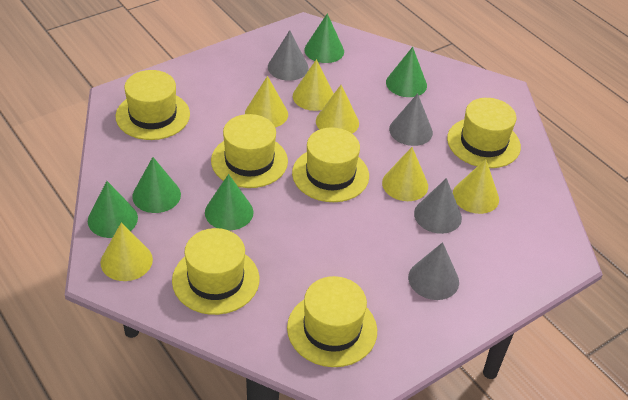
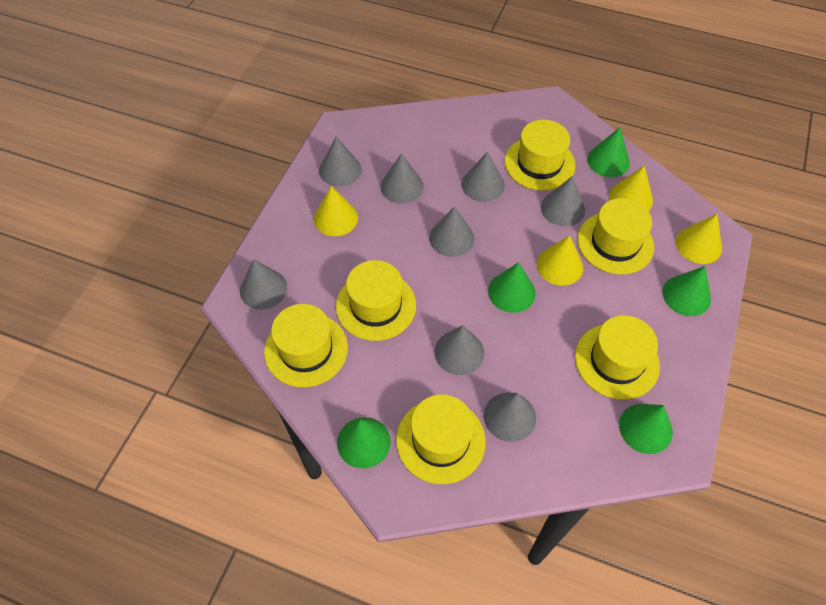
grey cone: 4 -> 8
yellow cone: 6 -> 4

